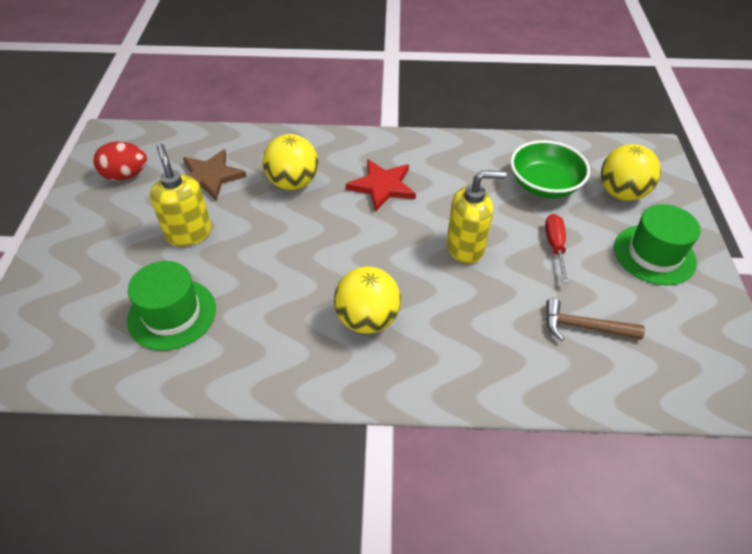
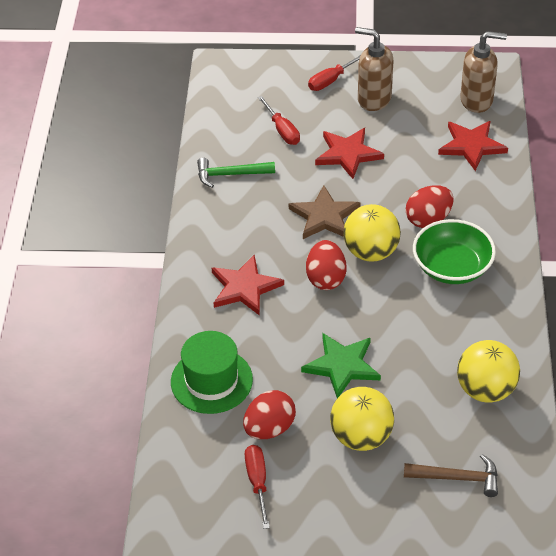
brown soap dispenser: 0 -> 2
green hammer: 0 -> 1
green hat: 2 -> 1
green star: 0 -> 1
red egg: 1 -> 3
red screwdriver: 1 -> 3
red star: 1 -> 3
yellow soap dispenser: 2 -> 0

